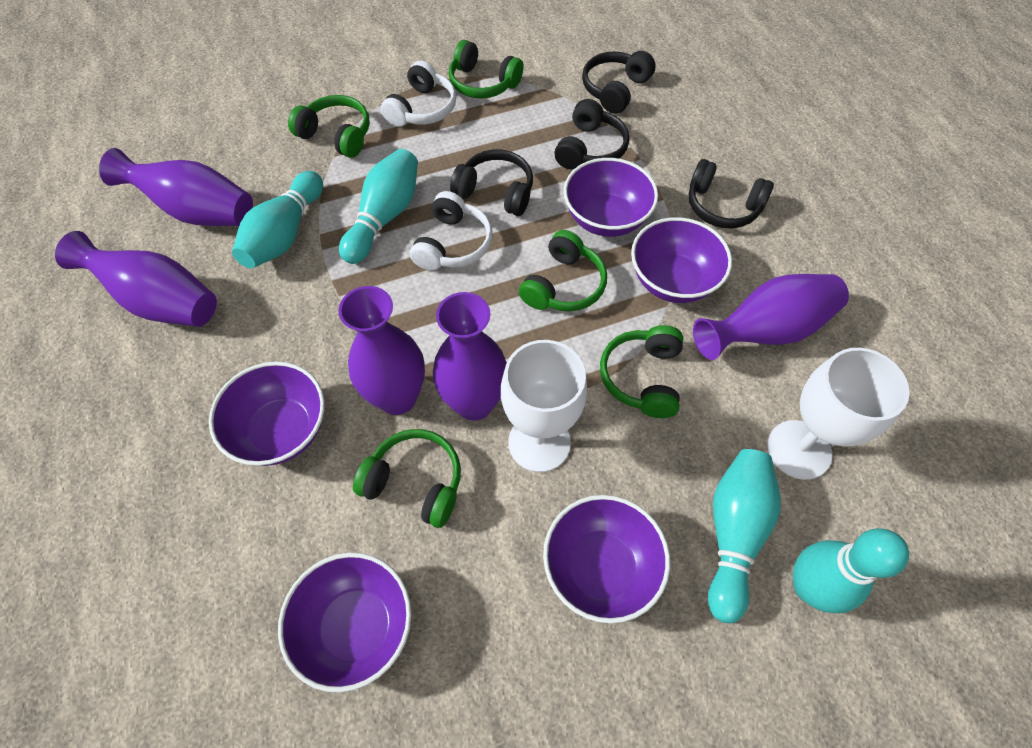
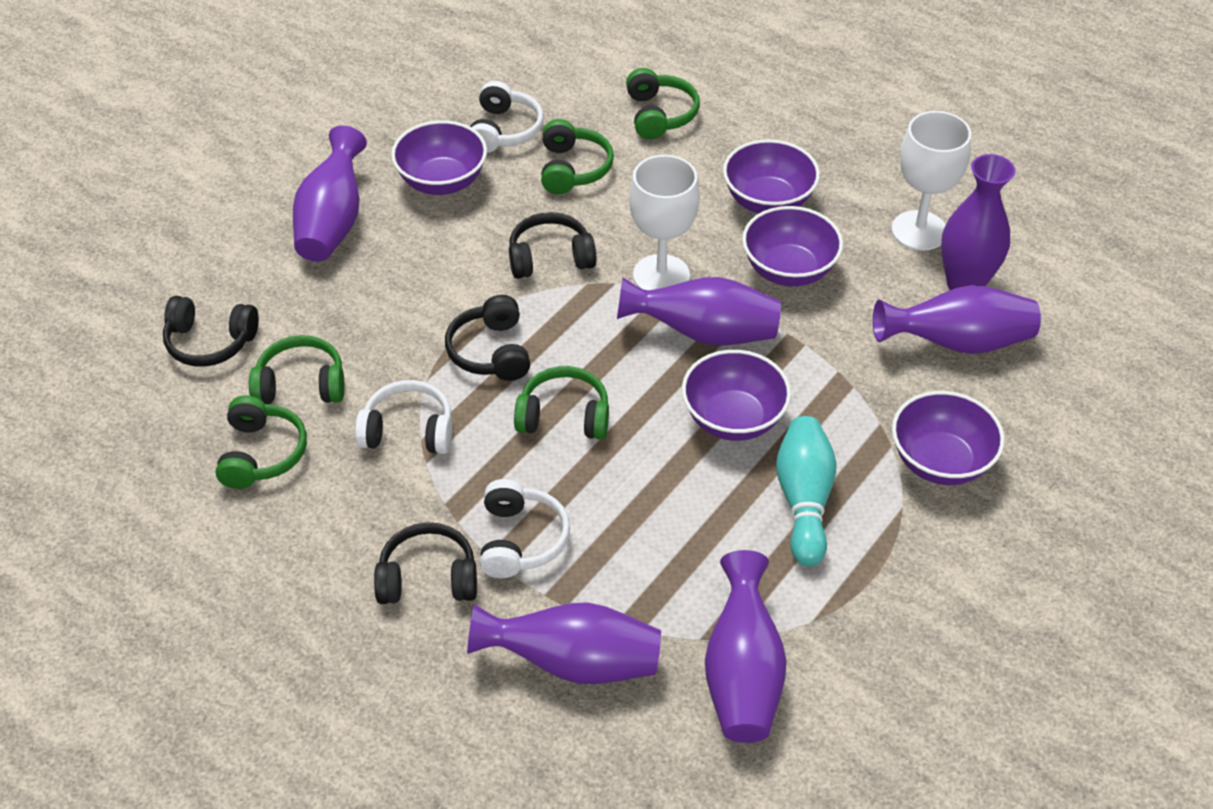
purple vase: 5 -> 6
turquoise bowling pin: 4 -> 1
white headphones: 2 -> 3

